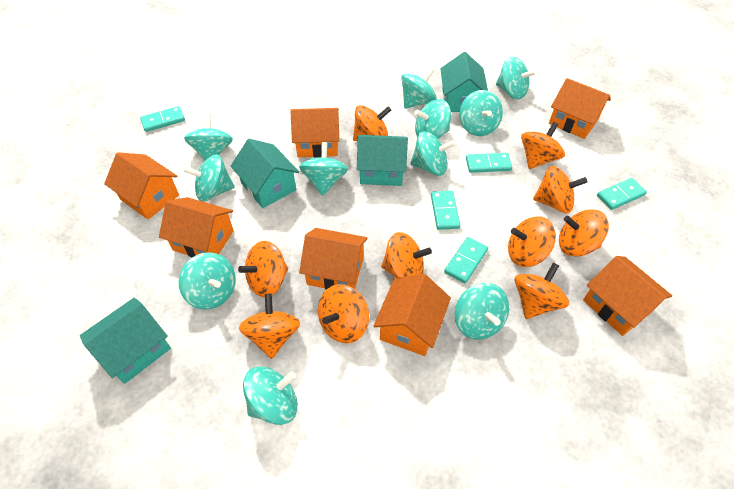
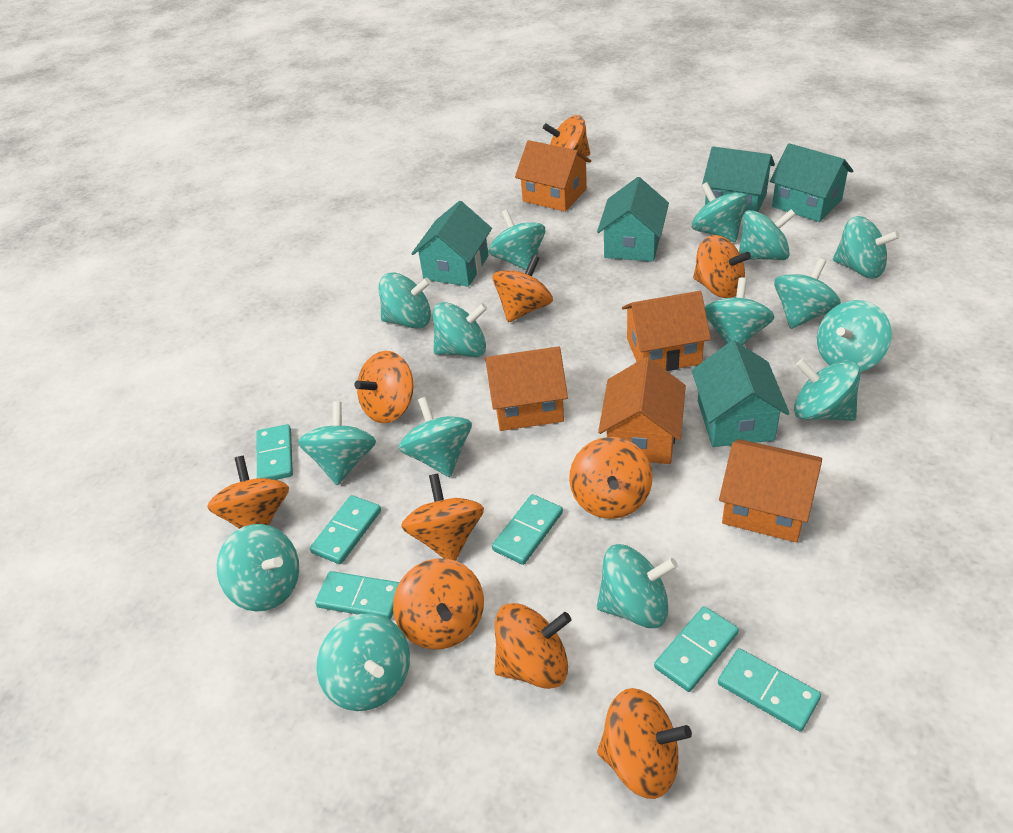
orange house: 7 -> 5
turquoise domino: 5 -> 6
turquoise house: 4 -> 5
turquoise spinning top: 11 -> 15

